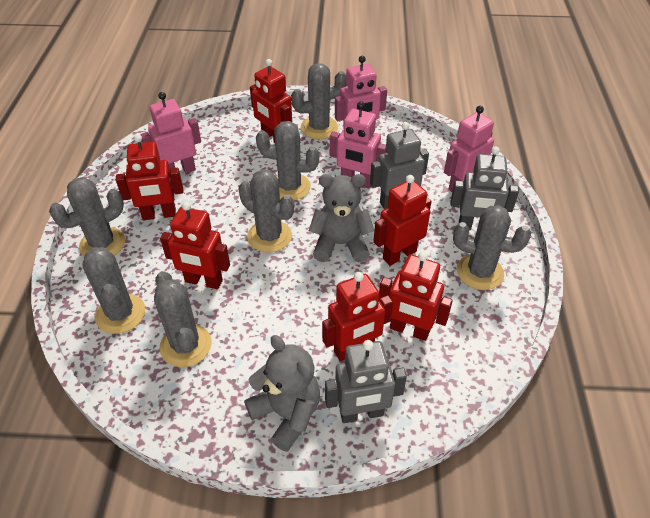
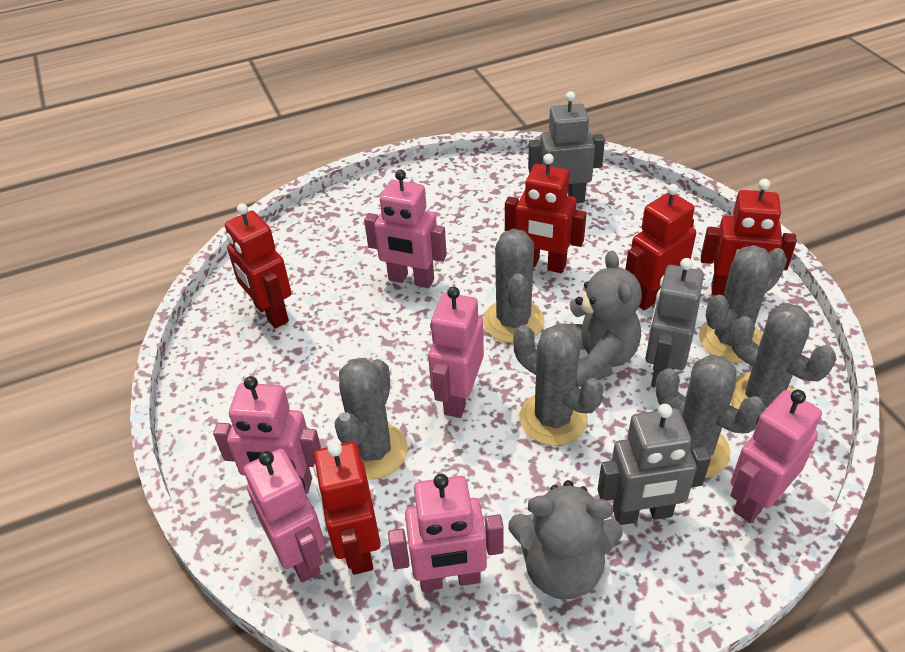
grey cactus: 7 -> 6
pink robot: 4 -> 6
red robot: 6 -> 5

